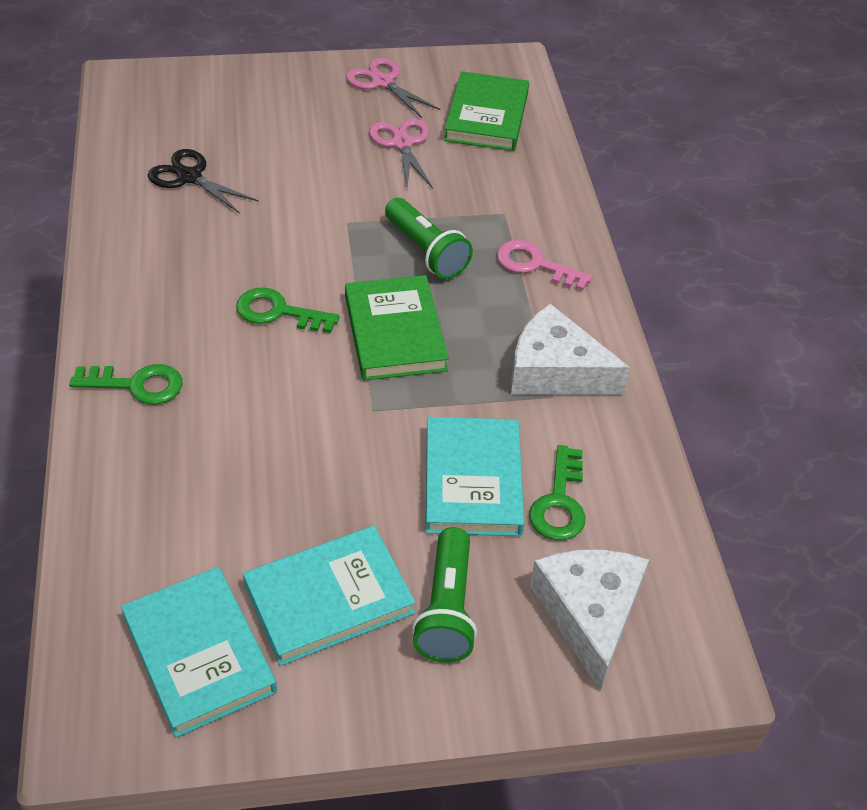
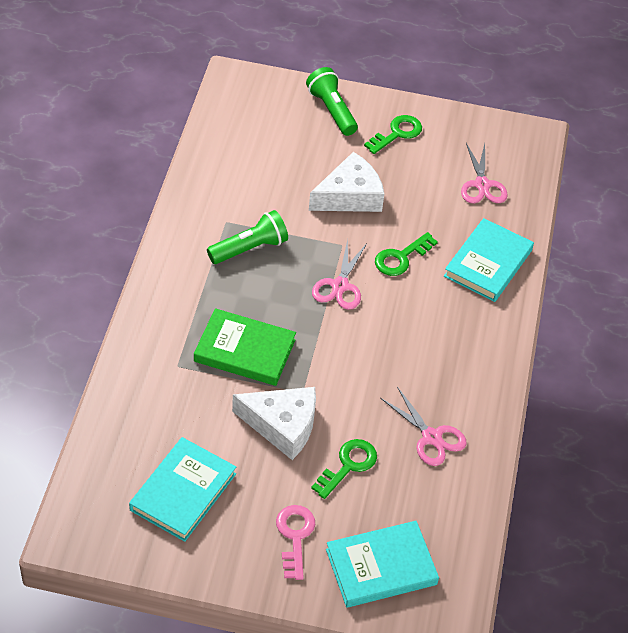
black scissors: 1 -> 0
green book: 2 -> 1
pink scissors: 2 -> 3

